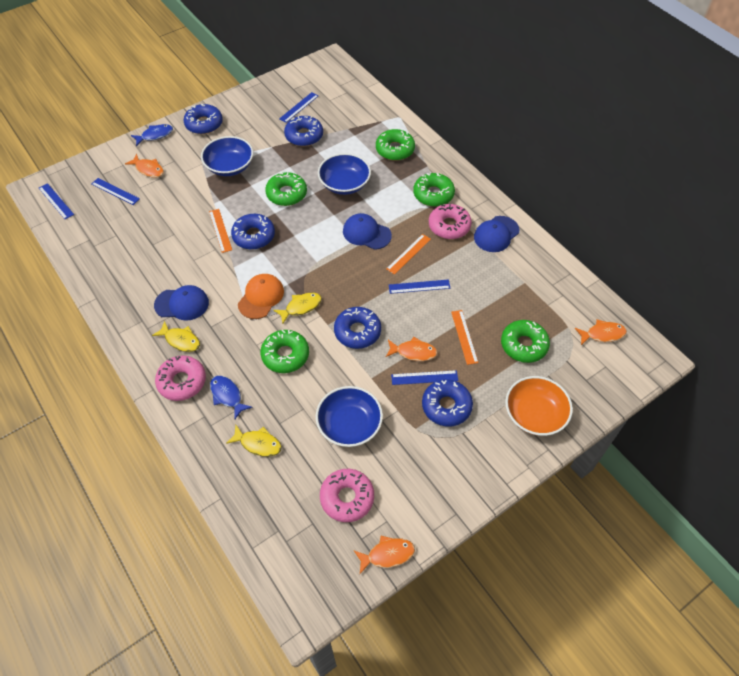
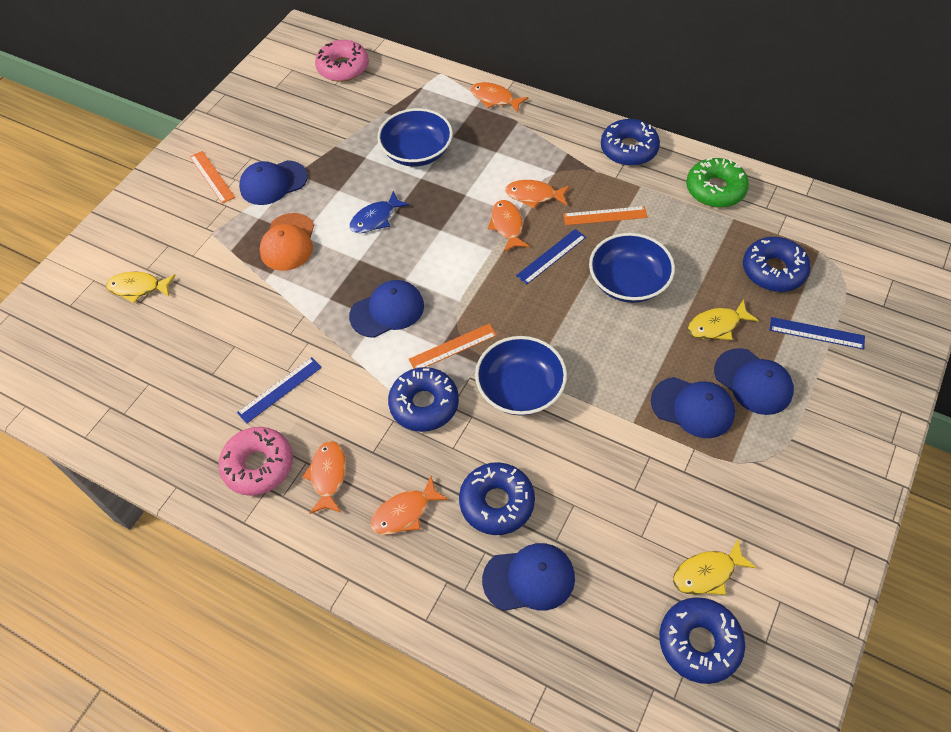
blue cap: 3 -> 5
blue fish: 2 -> 1
blue ruler: 5 -> 3
green donut: 5 -> 1
orange bowl: 1 -> 0
orange fish: 4 -> 5
pink donut: 3 -> 2

